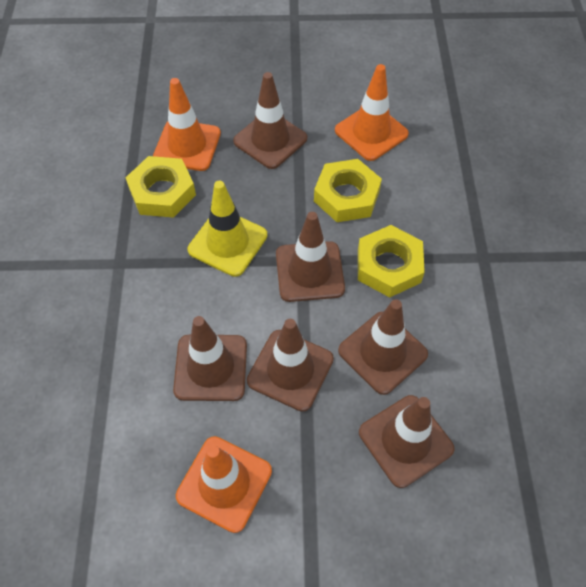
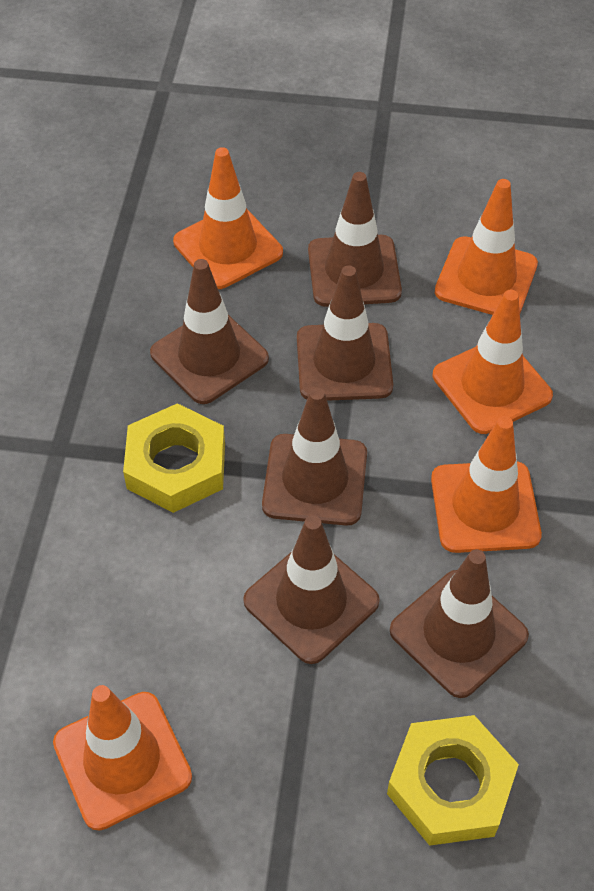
orange traffic cone: 3 -> 5
yellow nut: 3 -> 2
yellow traffic cone: 1 -> 0

